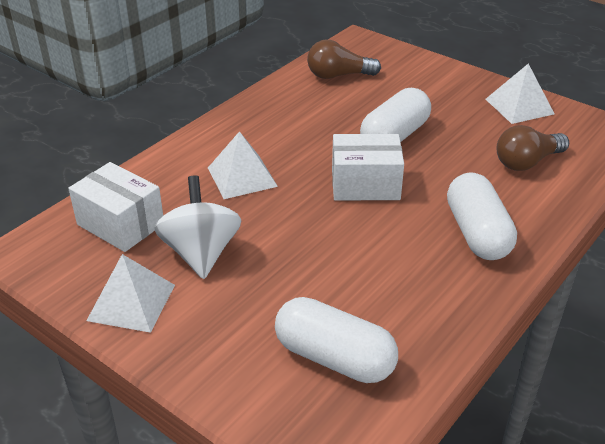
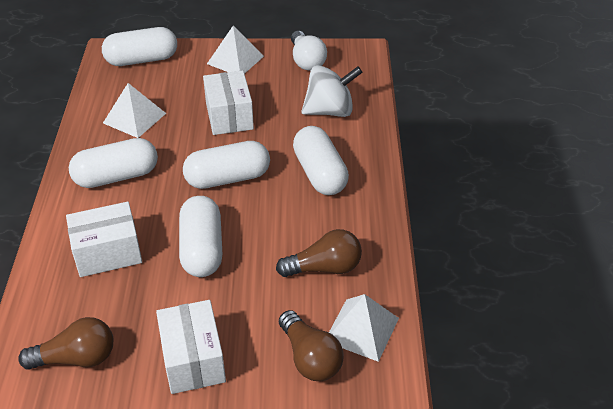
brown light bulb: 2 -> 3
white box: 2 -> 3
white capsule: 3 -> 5
white light bulb: 0 -> 1

